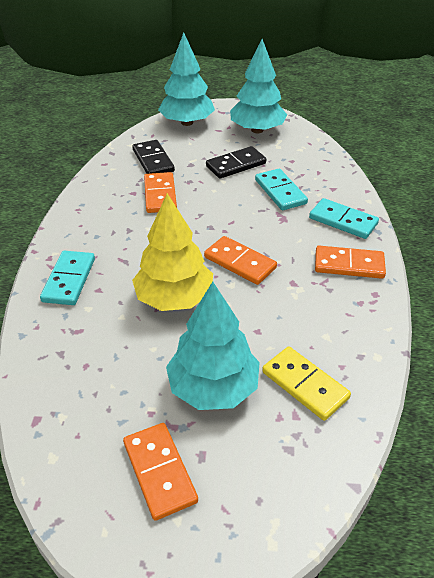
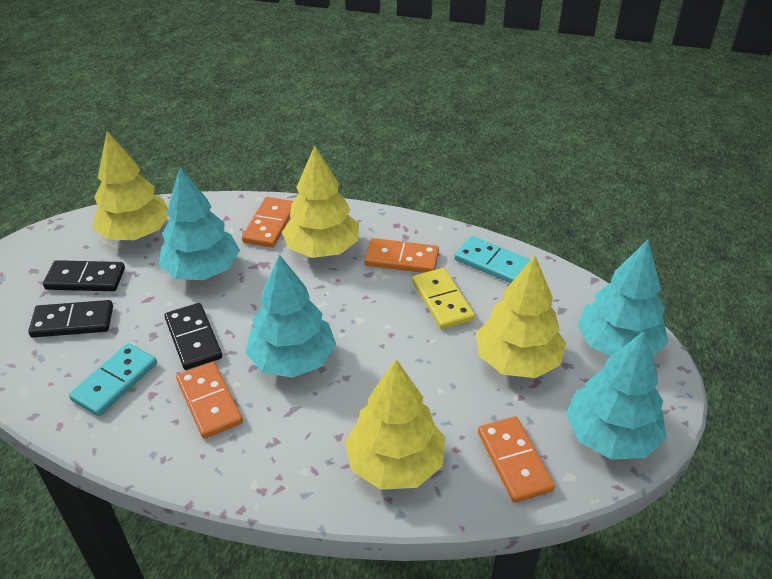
black domino: 2 -> 3
turquoise domino: 3 -> 2
turquoise tree: 3 -> 4
yellow tree: 1 -> 4

